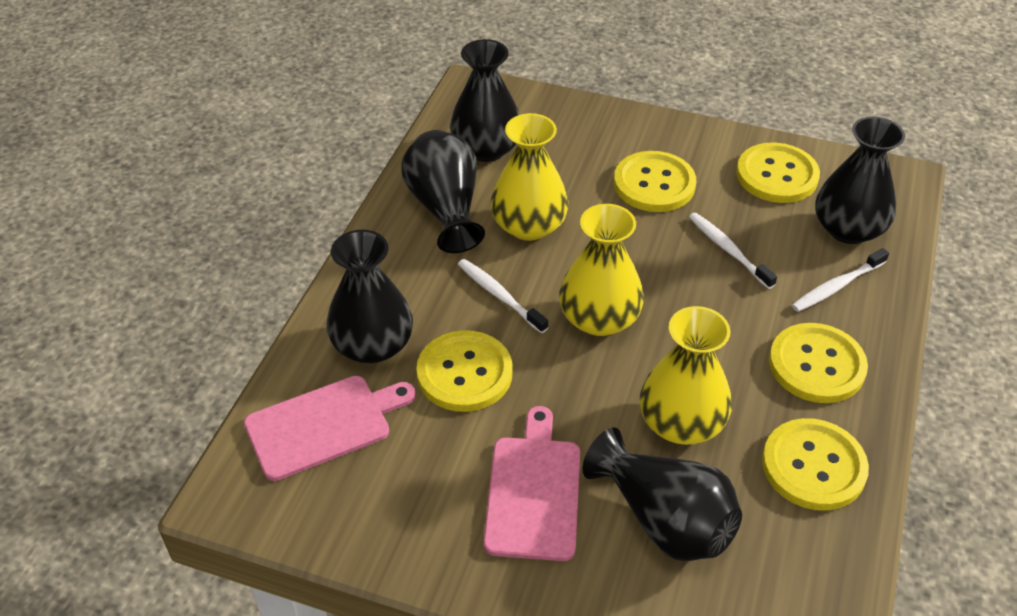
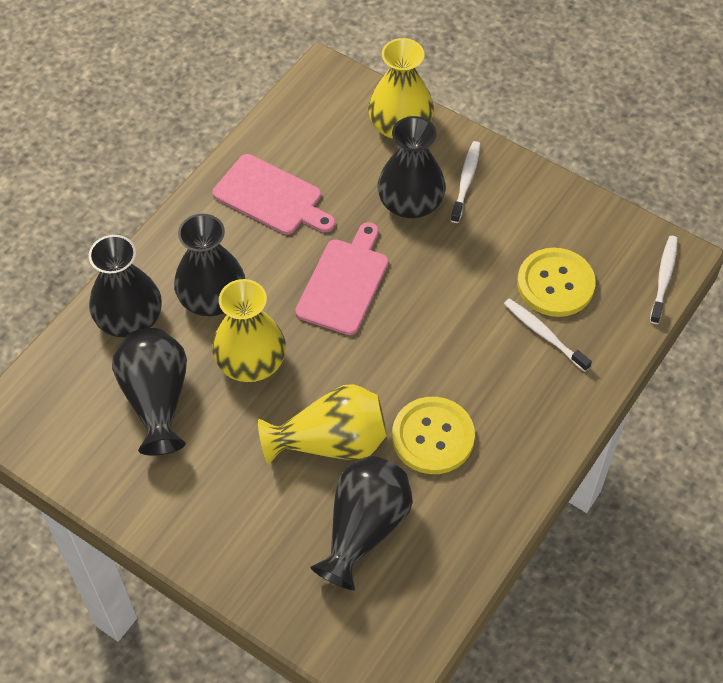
yellow button: 5 -> 2

